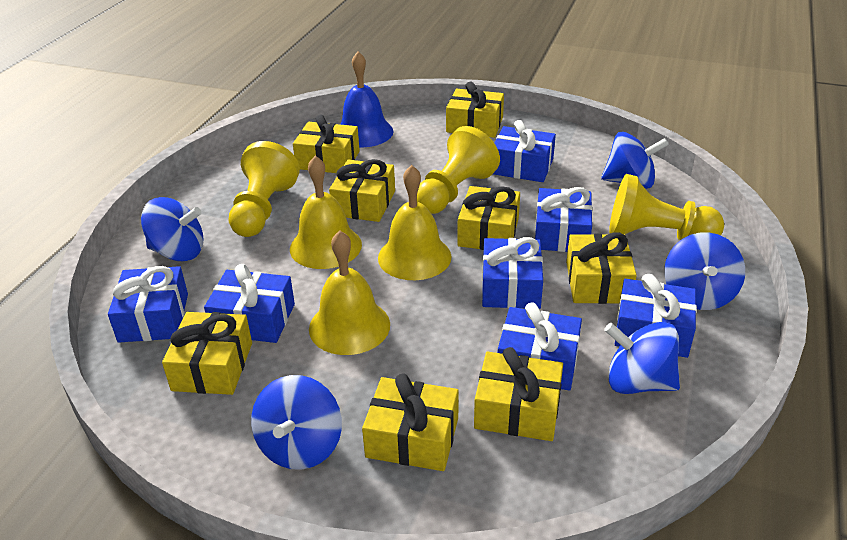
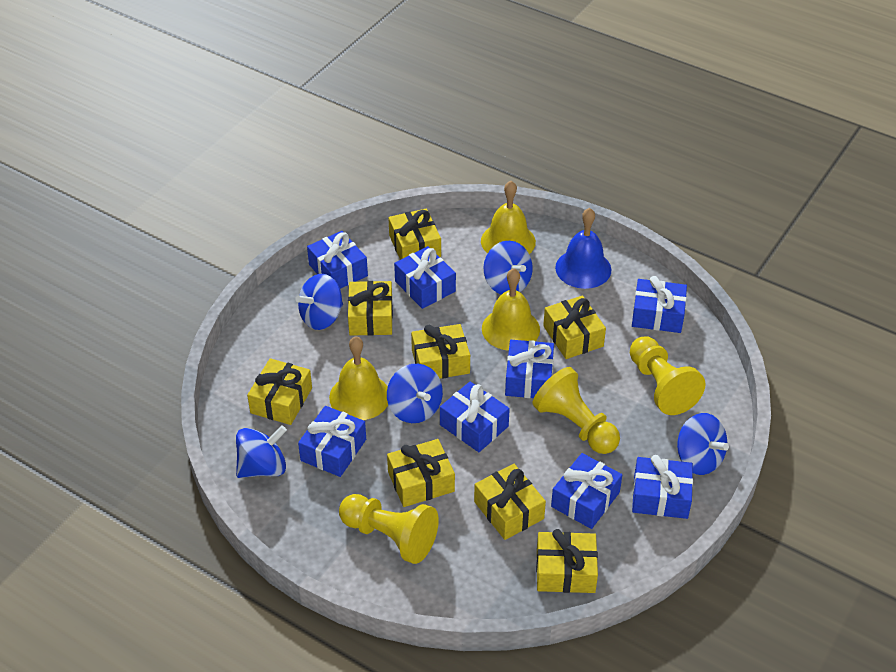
blue gift: 7 -> 8

